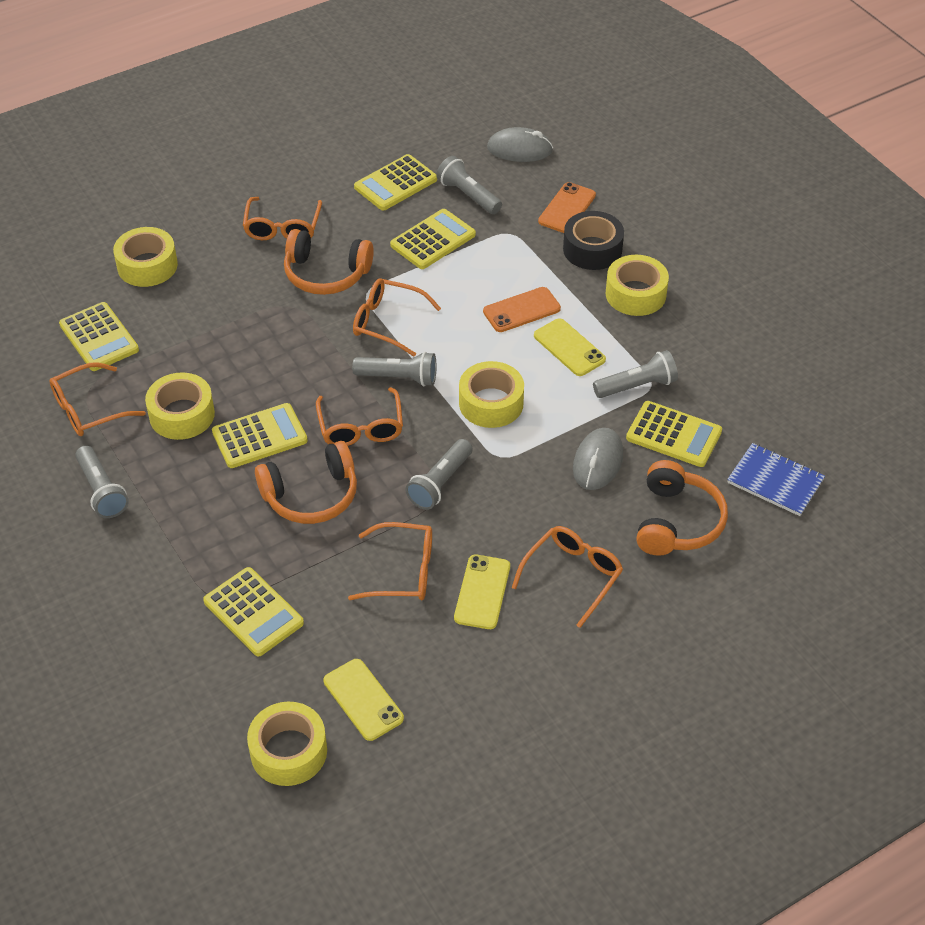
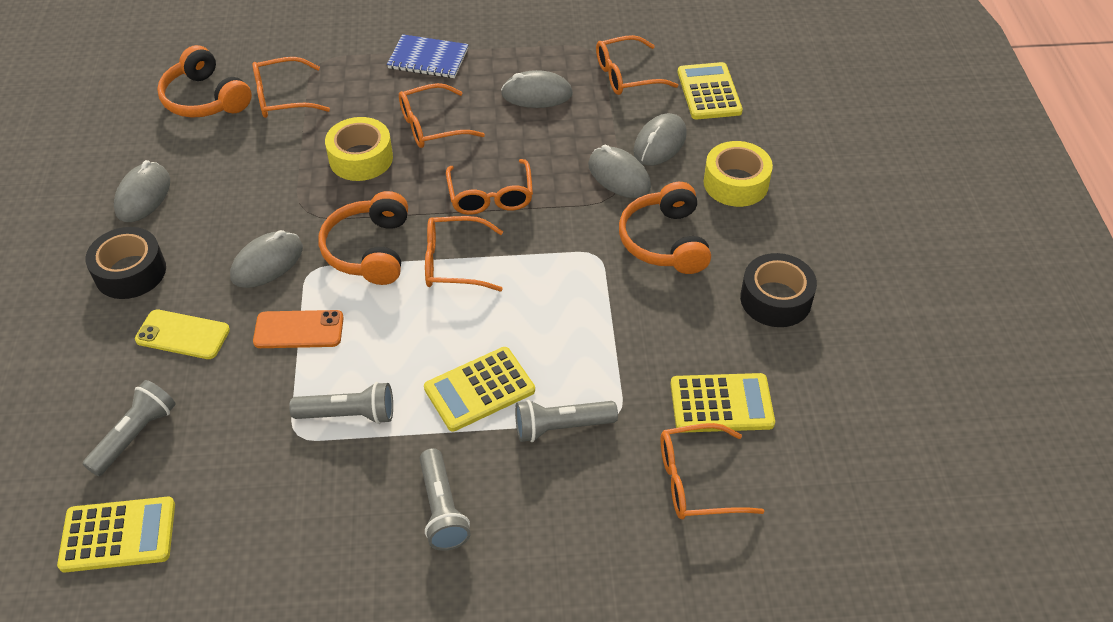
black tape: 1 -> 2
grey flashlight: 5 -> 4
grey mouse: 2 -> 5
orange phone: 2 -> 1
yellow calculator: 6 -> 4
yellow phone: 3 -> 1
yellow tape: 5 -> 2

